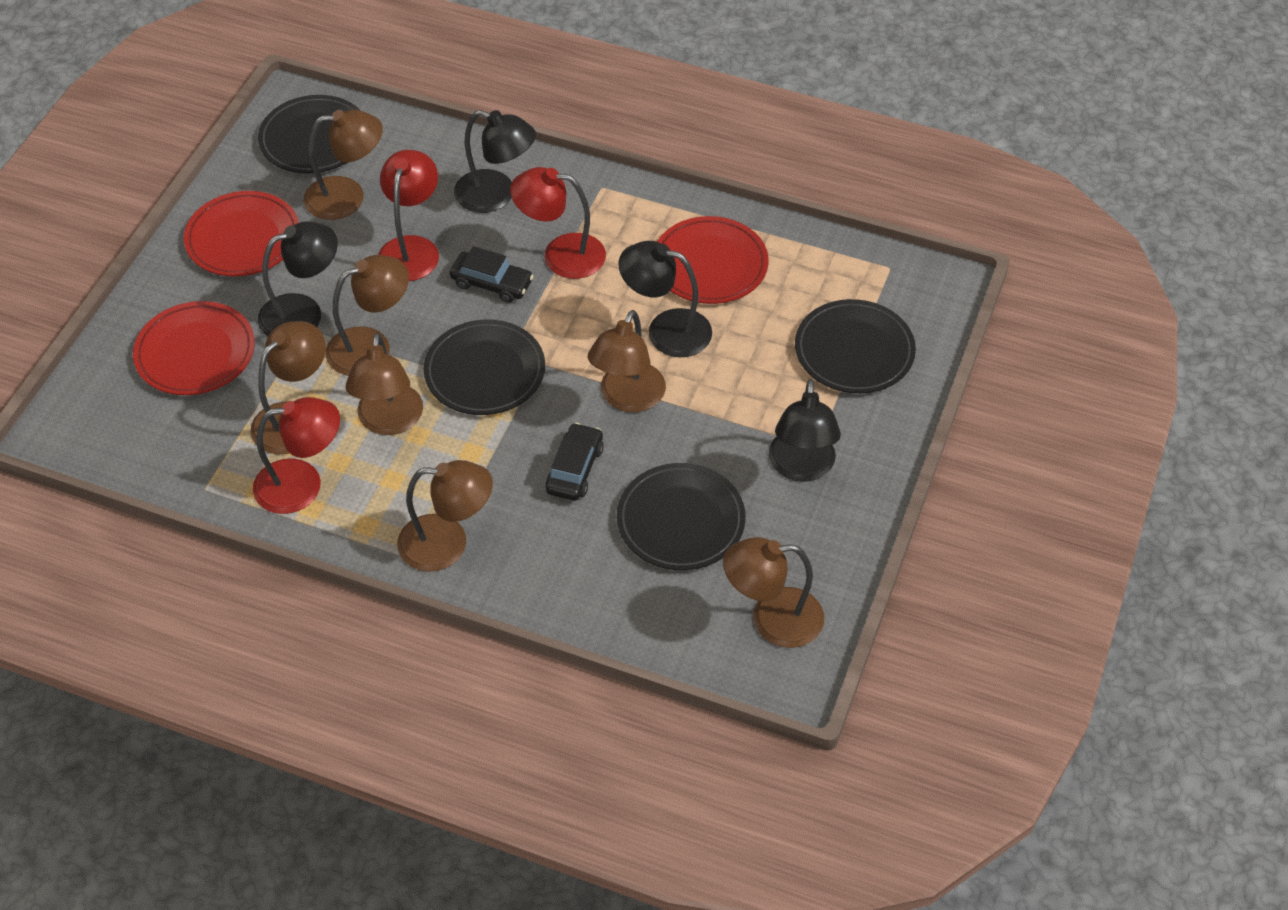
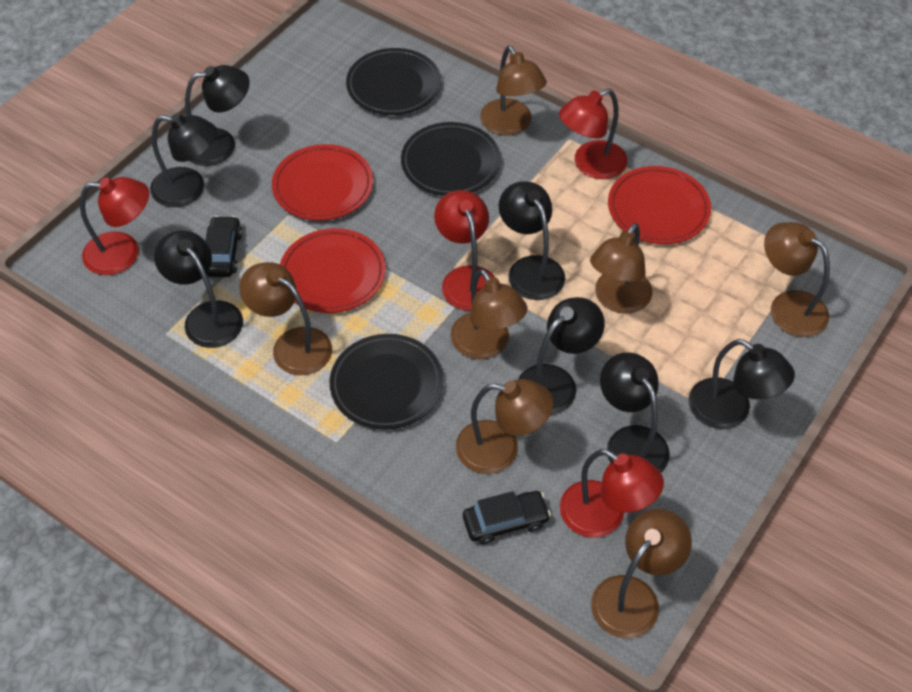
black lamp: 4 -> 7
black plate: 4 -> 3
red lamp: 3 -> 4

